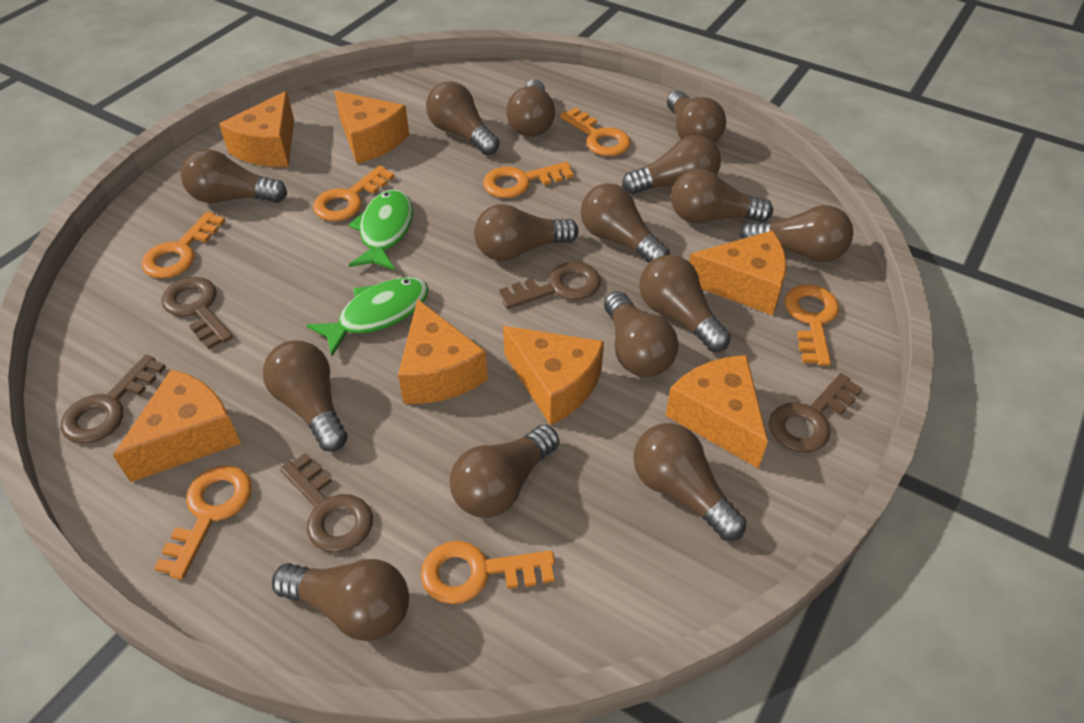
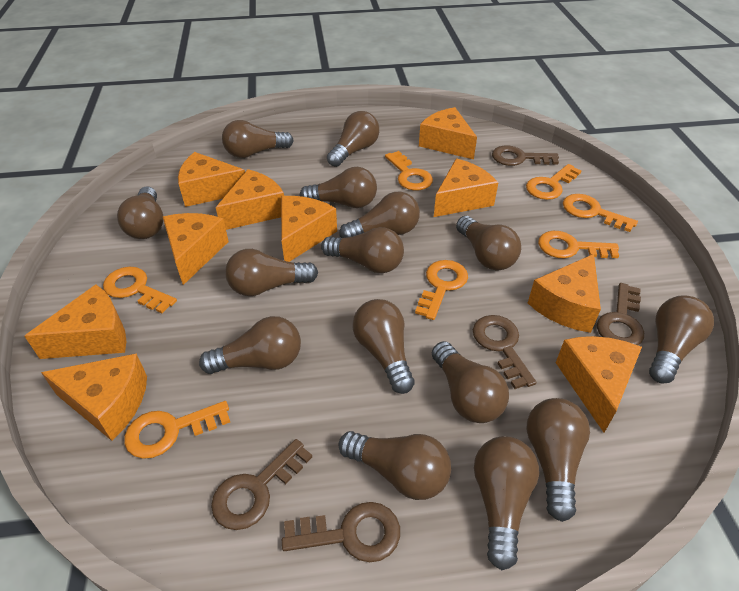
green fish: 2 -> 0
orange cheese: 7 -> 10

